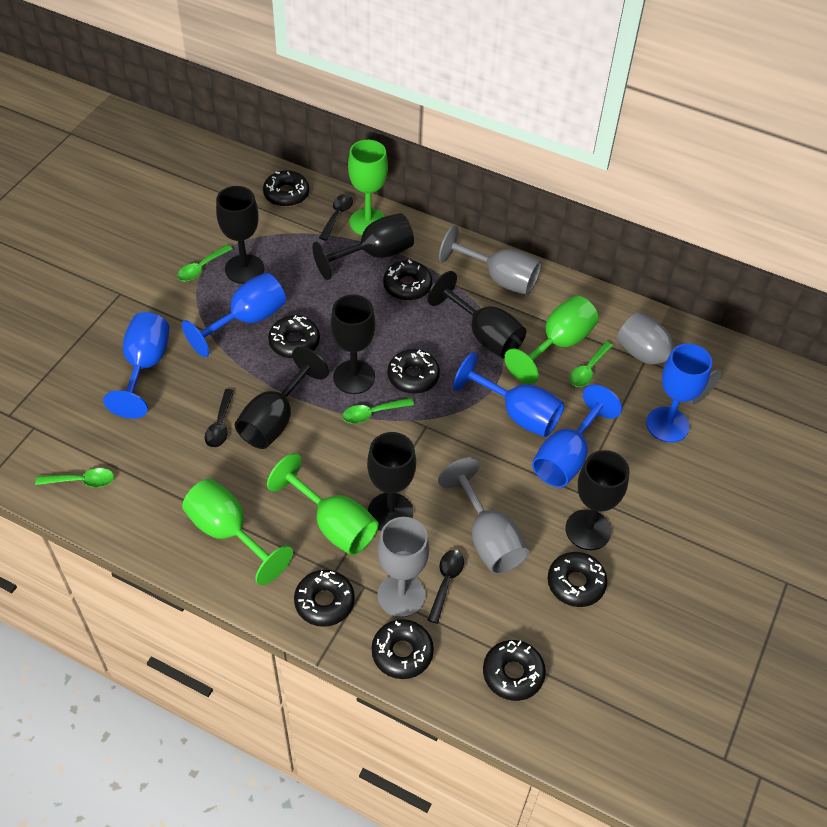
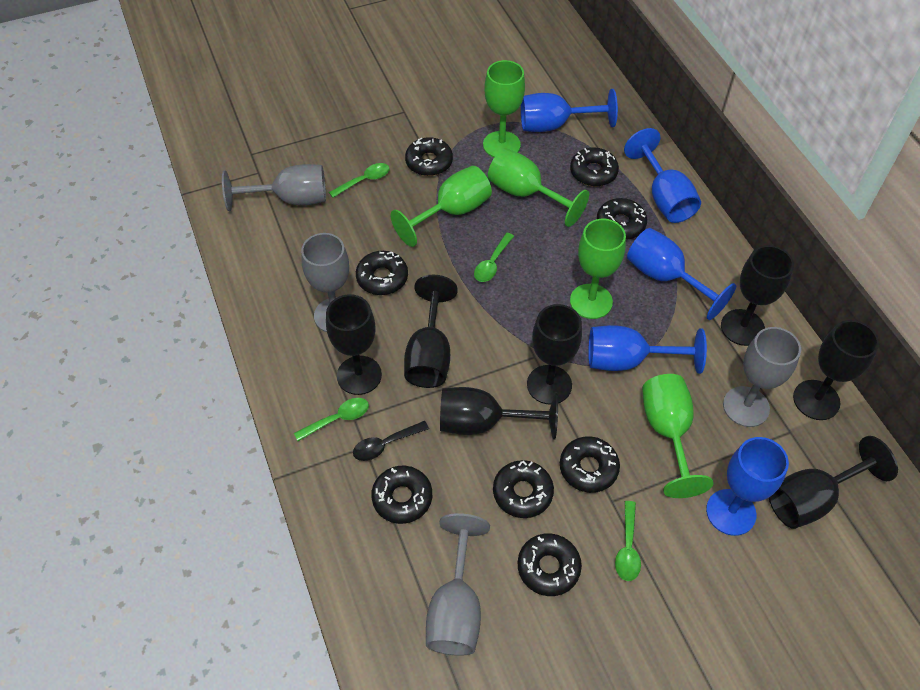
black spoon: 3 -> 1
green goblet: 4 -> 5

